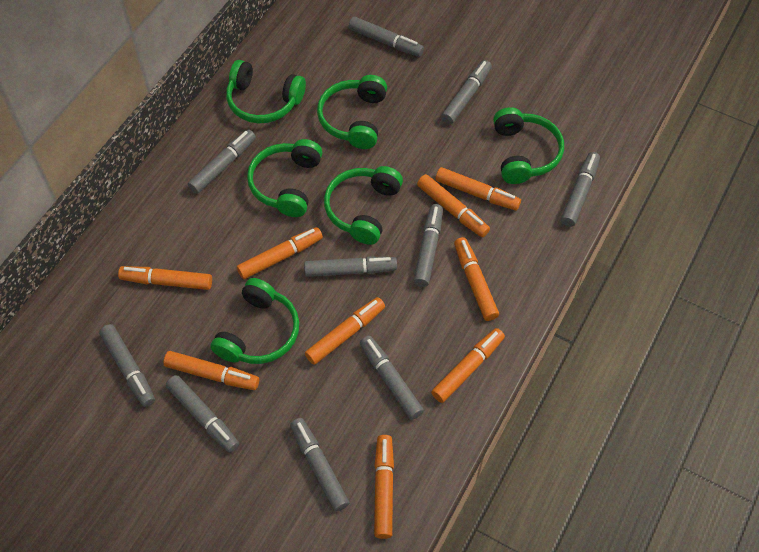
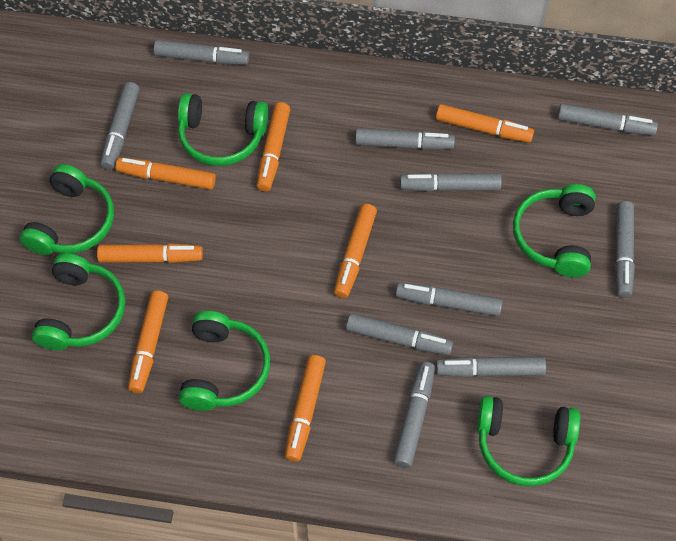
orange marker: 9 -> 7

